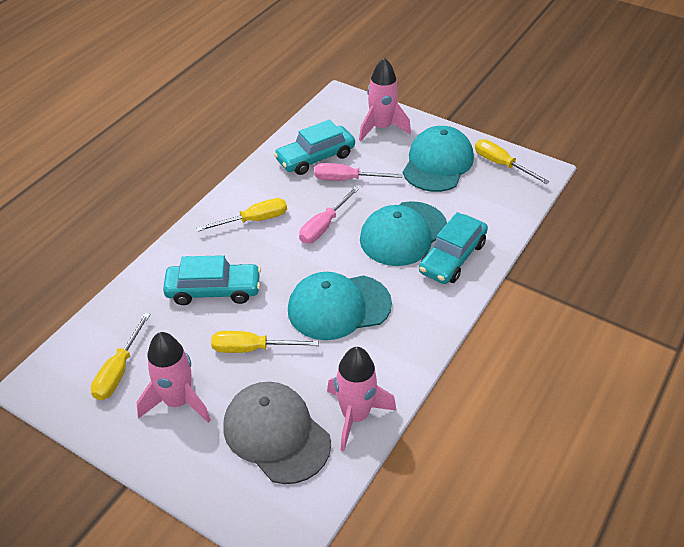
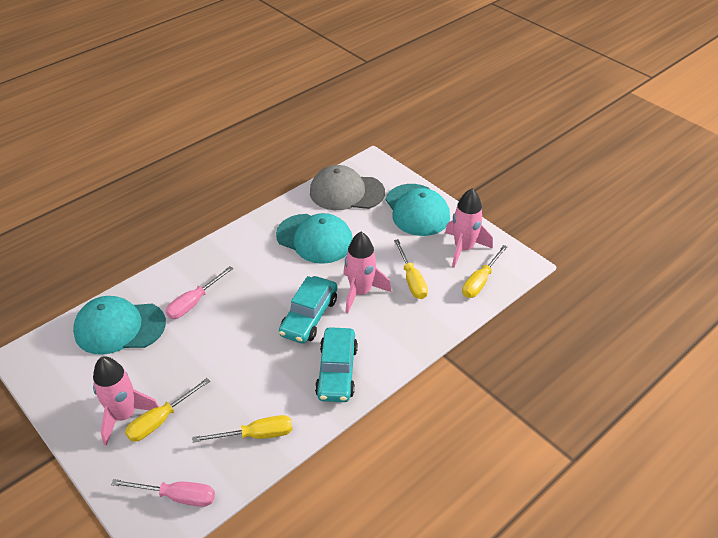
turquoise car: 3 -> 2

